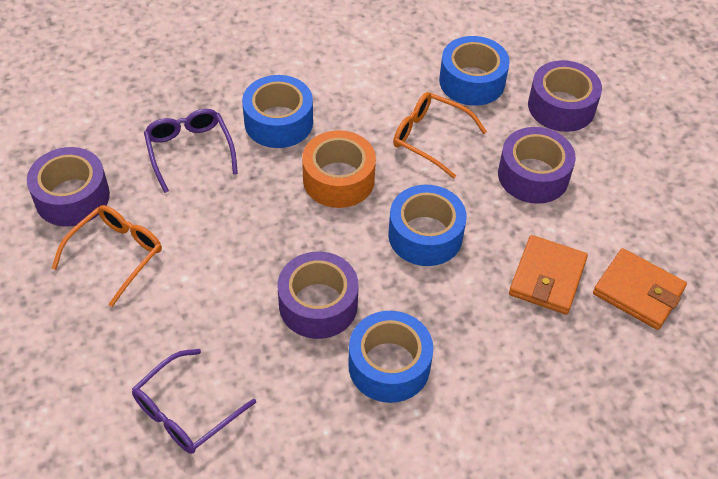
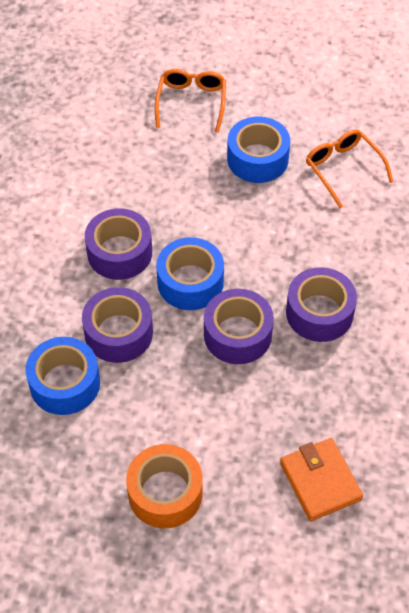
blue tape: 4 -> 3
orange wallet: 2 -> 1
purple glasses: 2 -> 0

